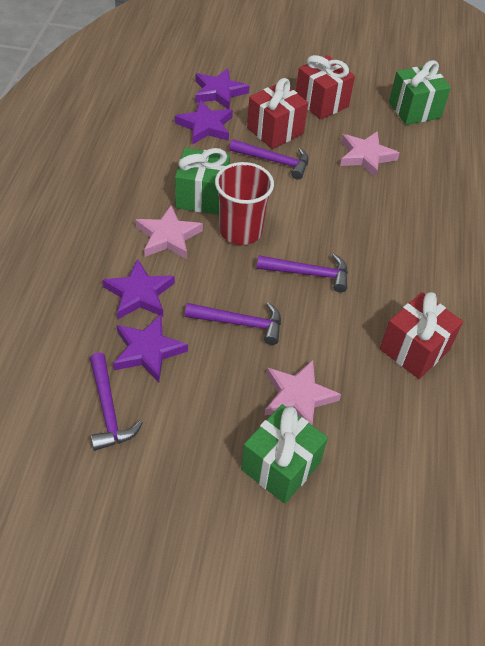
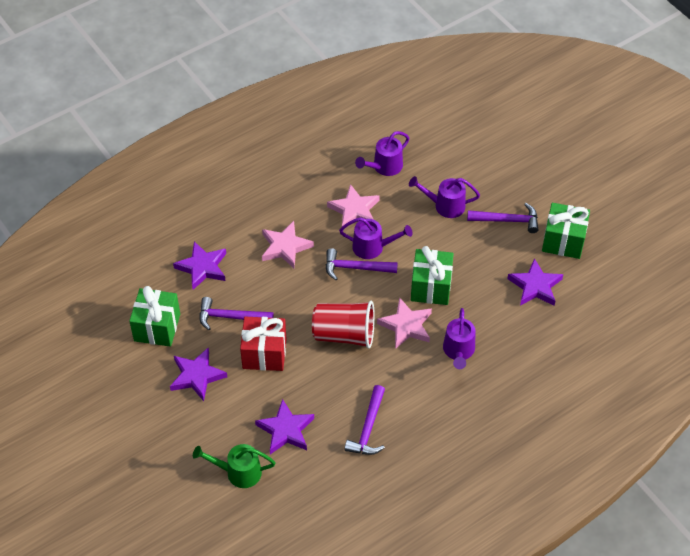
green watering can: 0 -> 1
purple watering can: 0 -> 4
red gift: 3 -> 1

